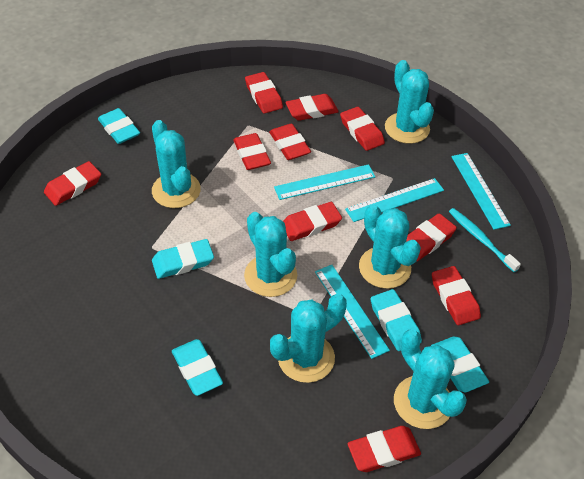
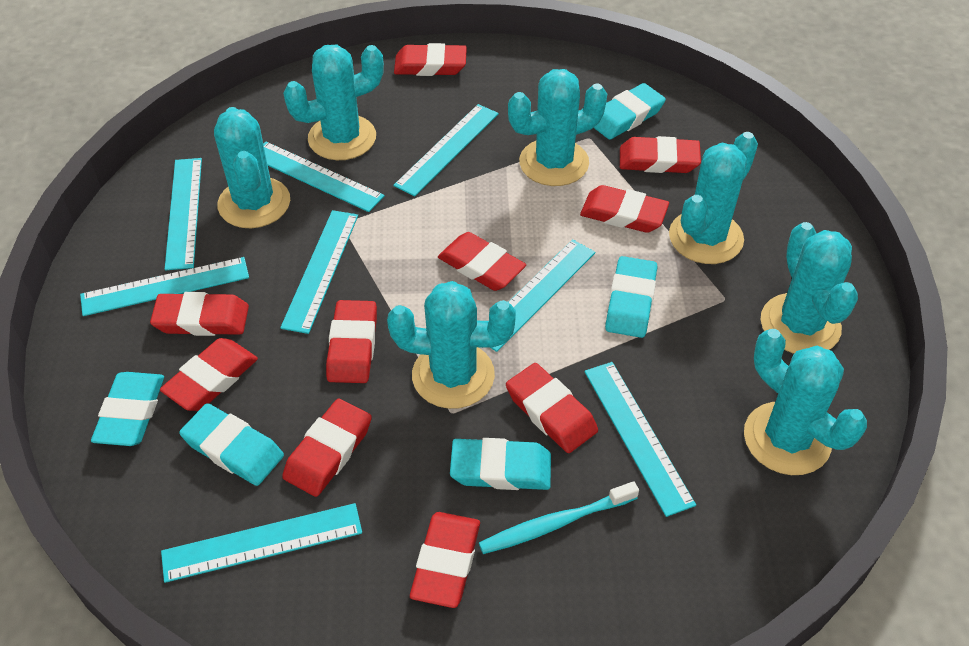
turquoise cactus: 6 -> 7
turquoise ruler: 4 -> 8

